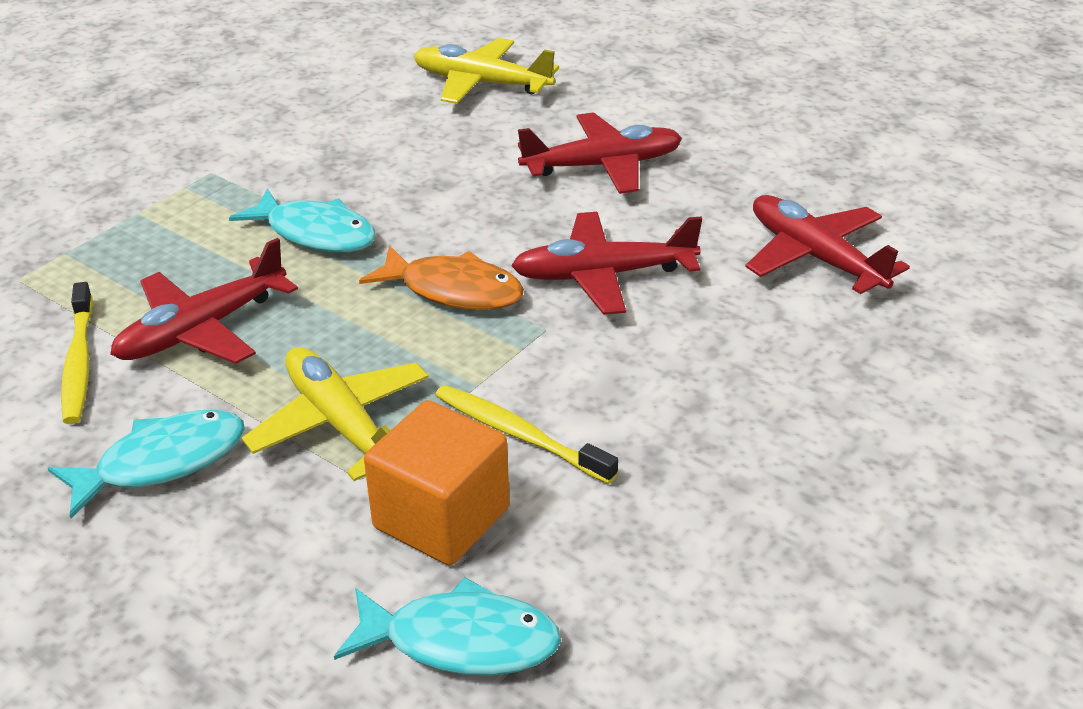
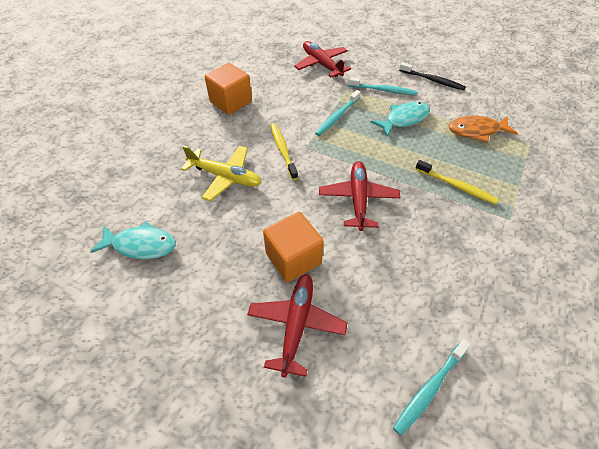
black toothbrush: 0 -> 1
orange cube: 1 -> 2
red plane: 4 -> 3
turquoise fish: 3 -> 2
turquoise toothbrush: 0 -> 3
yellow plane: 2 -> 1

